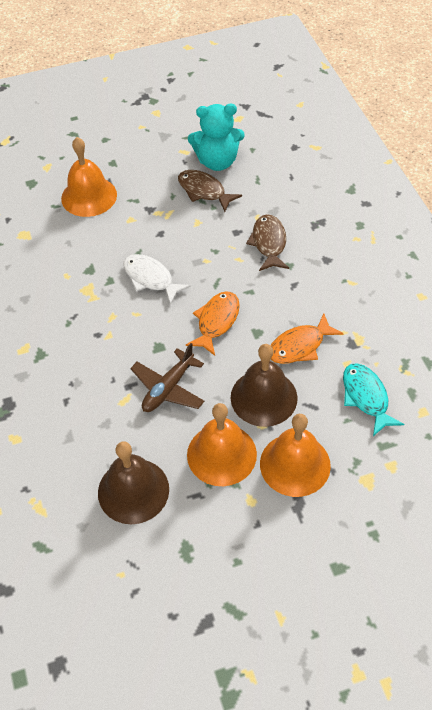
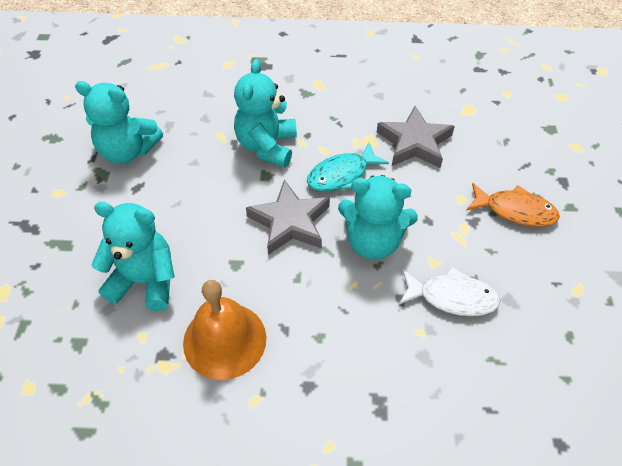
brown bell: 2 -> 0
brown fish: 2 -> 0
brown plane: 1 -> 0
grey star: 0 -> 2
orange bell: 3 -> 1
orange fish: 2 -> 1
turquoise teddy bear: 1 -> 4

